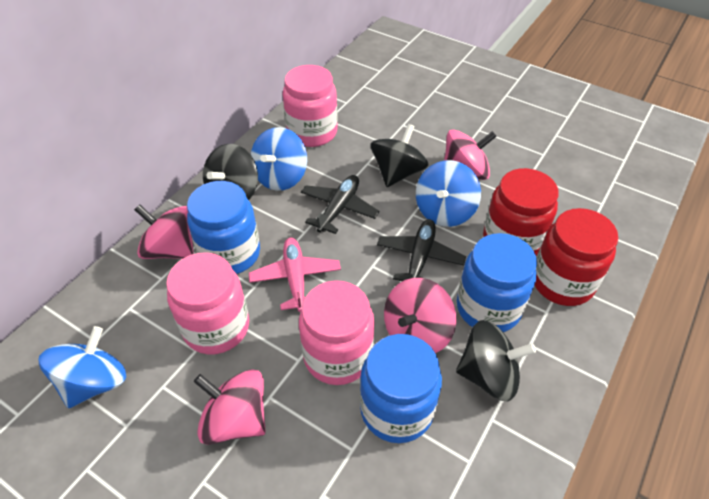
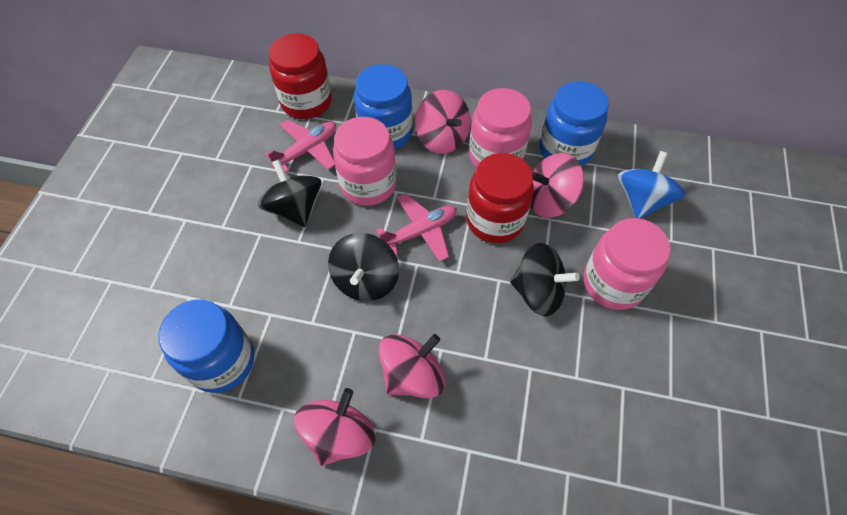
black plane: 2 -> 0
blue spinning top: 3 -> 1
pink plane: 1 -> 2

